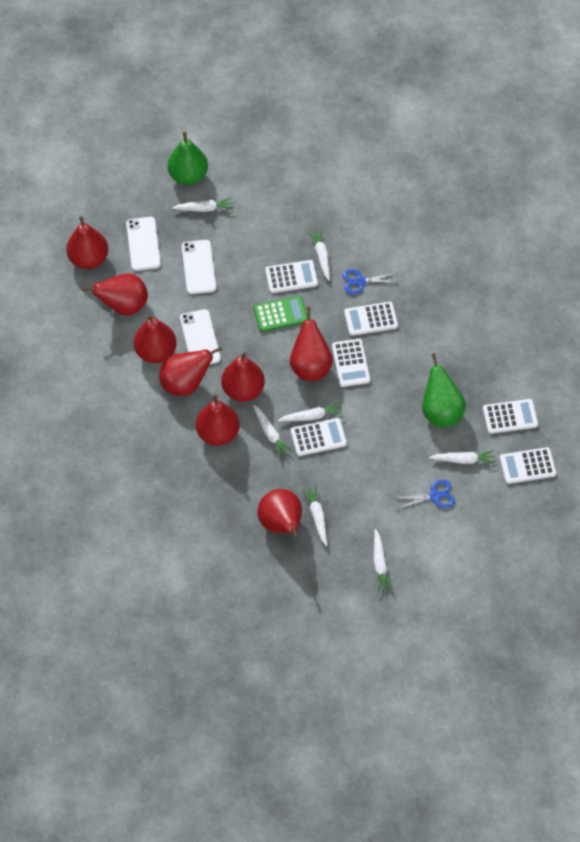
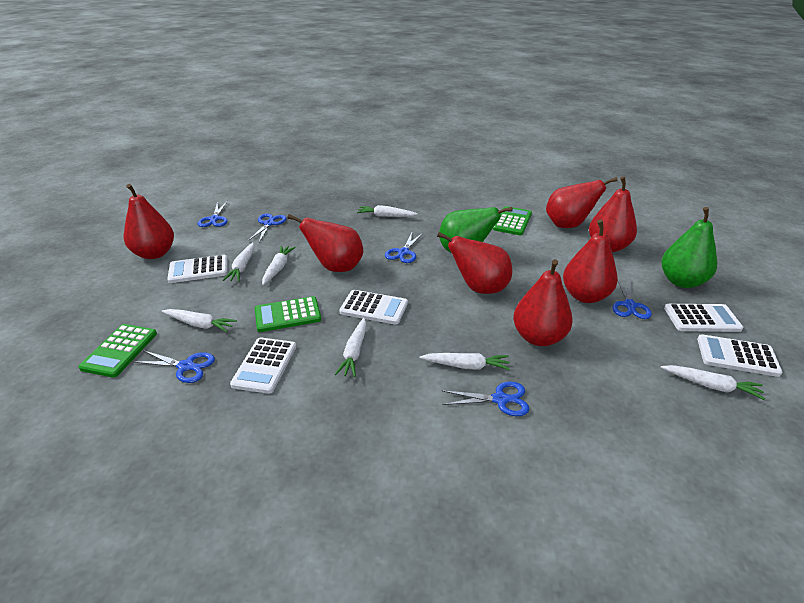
blue scissors: 2 -> 6
green calculator: 1 -> 3
red pear: 8 -> 7
white calculator: 6 -> 5
white phone: 3 -> 0

